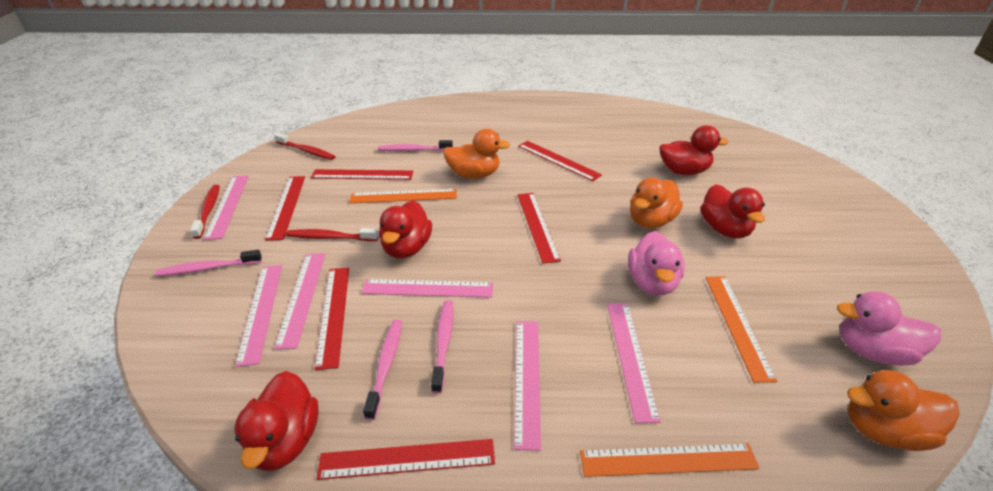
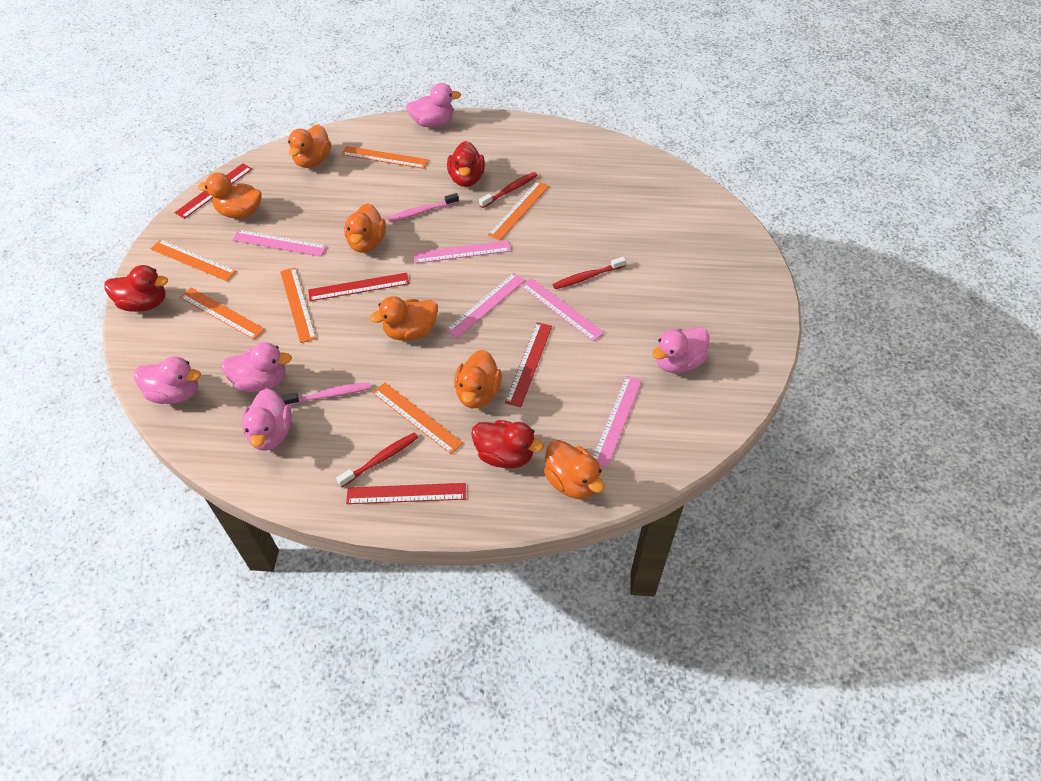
orange duck: 3 -> 6
orange ruler: 3 -> 6
pink duck: 2 -> 5
pink ruler: 6 -> 5
pink toothbrush: 4 -> 2
red duck: 4 -> 3
red ruler: 6 -> 4

